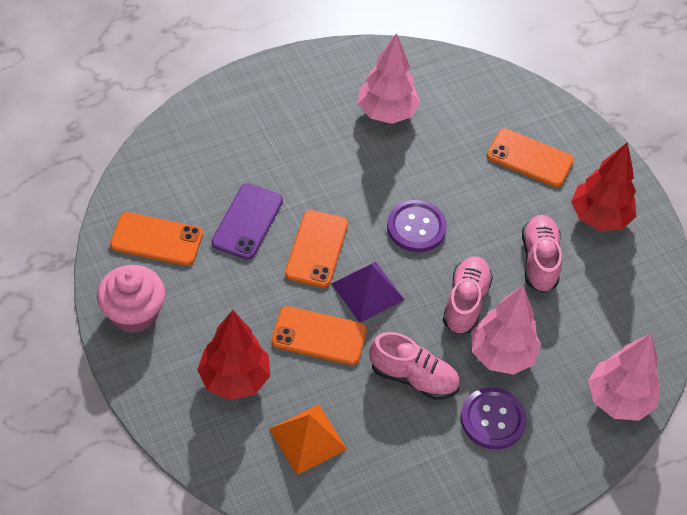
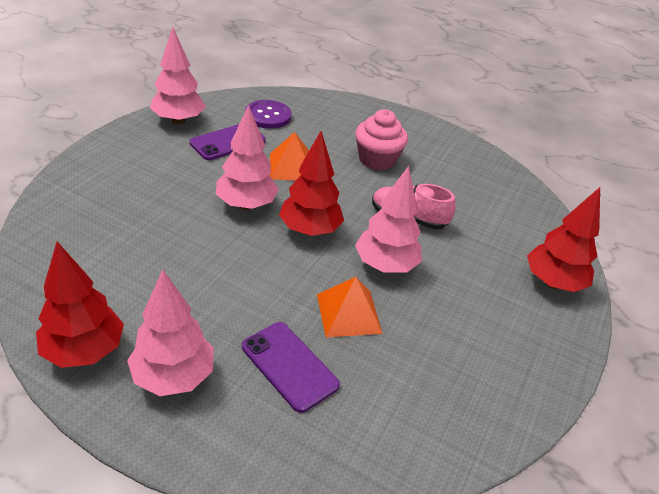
orange phone: 4 -> 0
orange pyramid: 1 -> 2
pink shoe: 3 -> 1
pink tree: 3 -> 4
purple button: 2 -> 1
purple phone: 1 -> 2
purple pyramid: 1 -> 0
red tree: 2 -> 3

